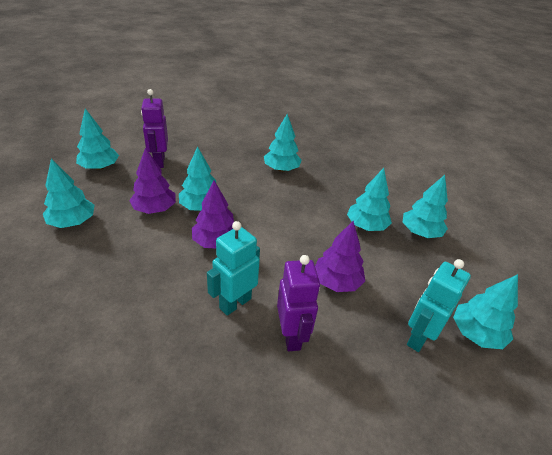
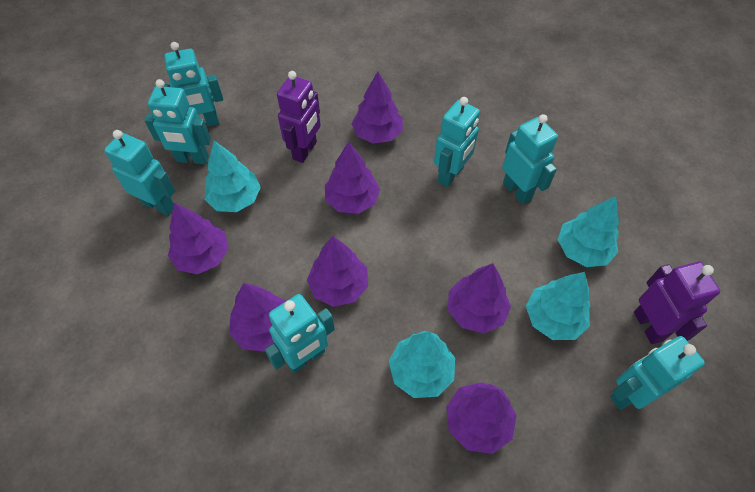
purple tree: 3 -> 7
turquoise robot: 2 -> 7
turquoise tree: 7 -> 4

